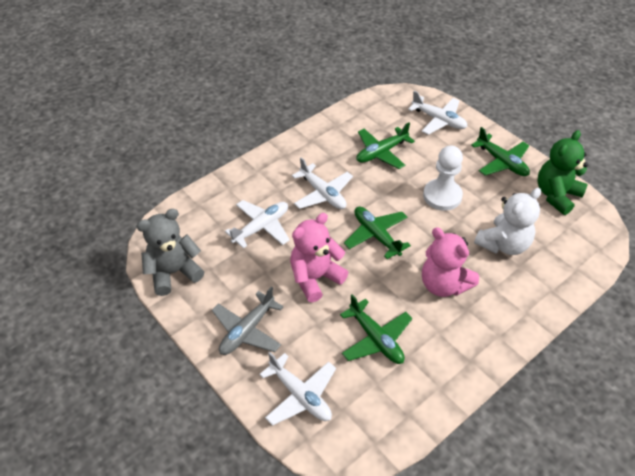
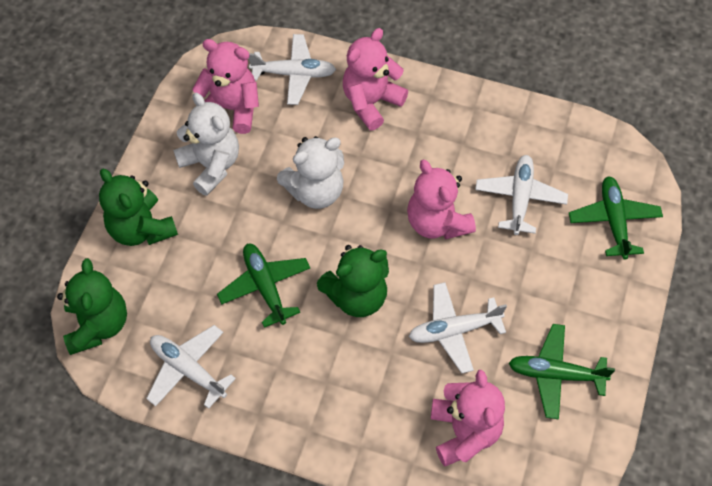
green plane: 4 -> 3
green teddy bear: 1 -> 3
grey plane: 1 -> 0
grey teddy bear: 1 -> 0
pink teddy bear: 2 -> 4
white pawn: 1 -> 0
white teddy bear: 1 -> 2

